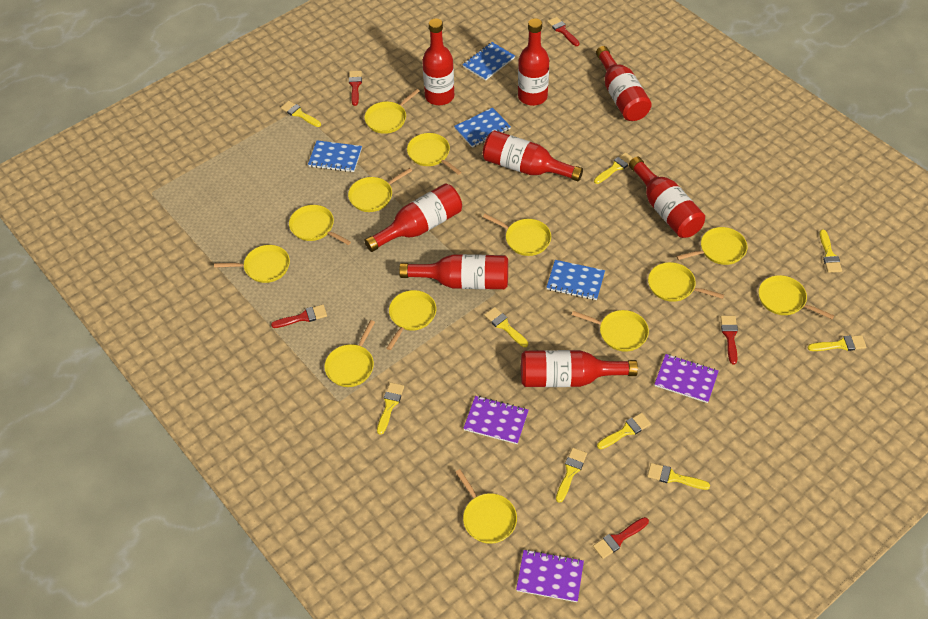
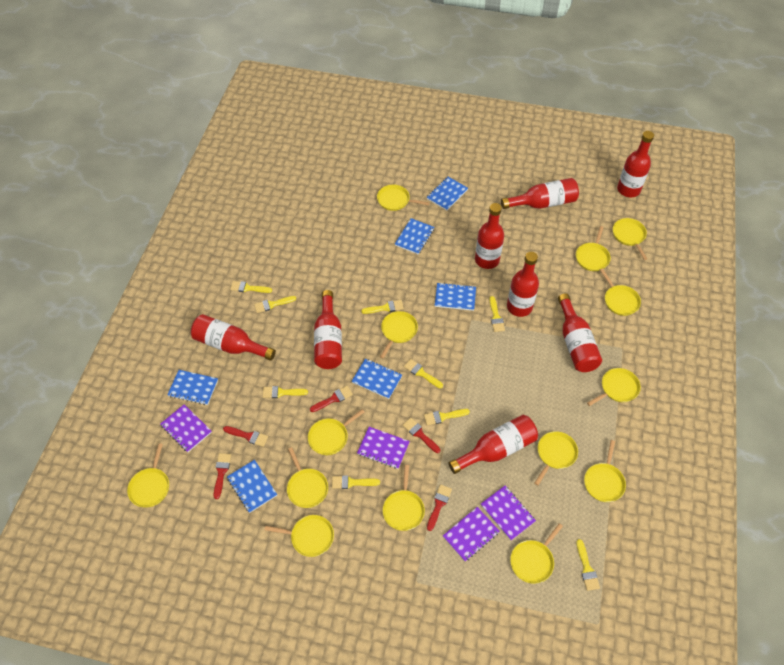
blue notebook: 4 -> 6
purple notebook: 3 -> 4
yellow pan: 13 -> 14

